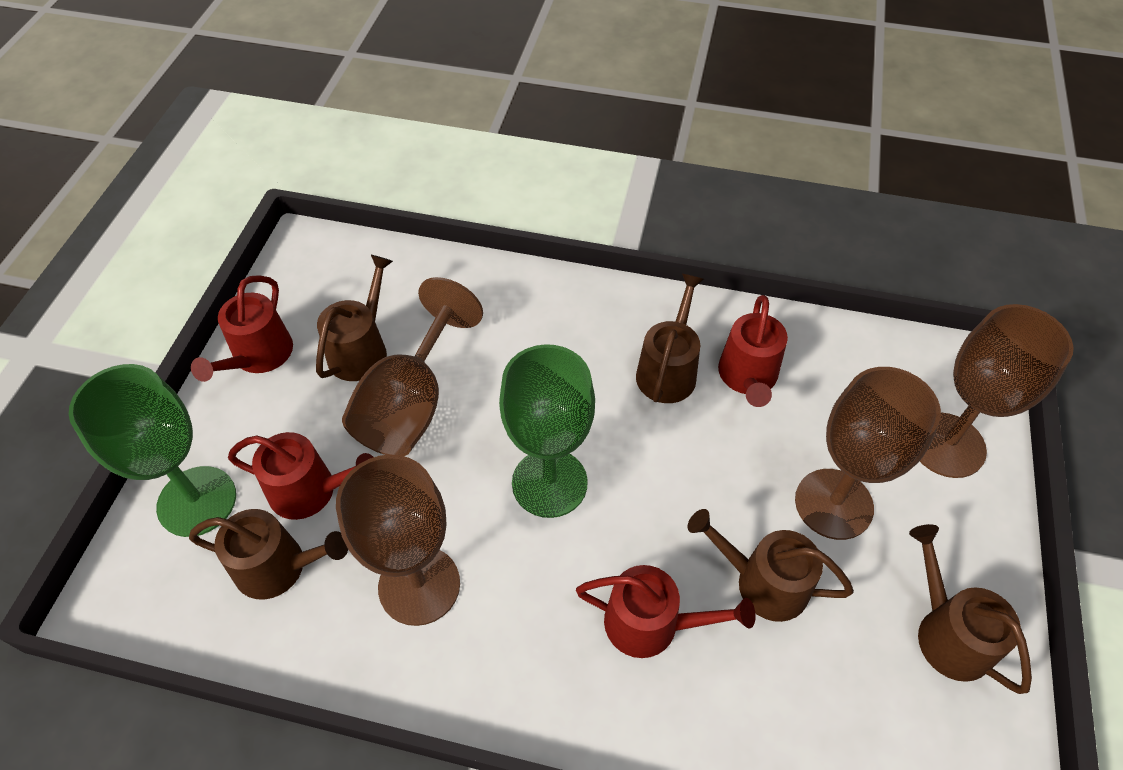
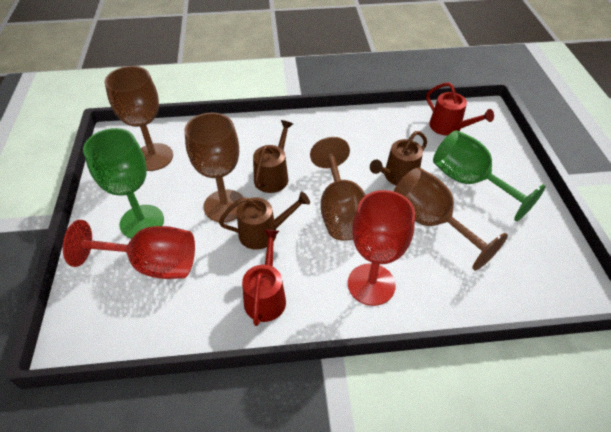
brown watering can: 5 -> 3
red goblet: 0 -> 2
red watering can: 4 -> 2

